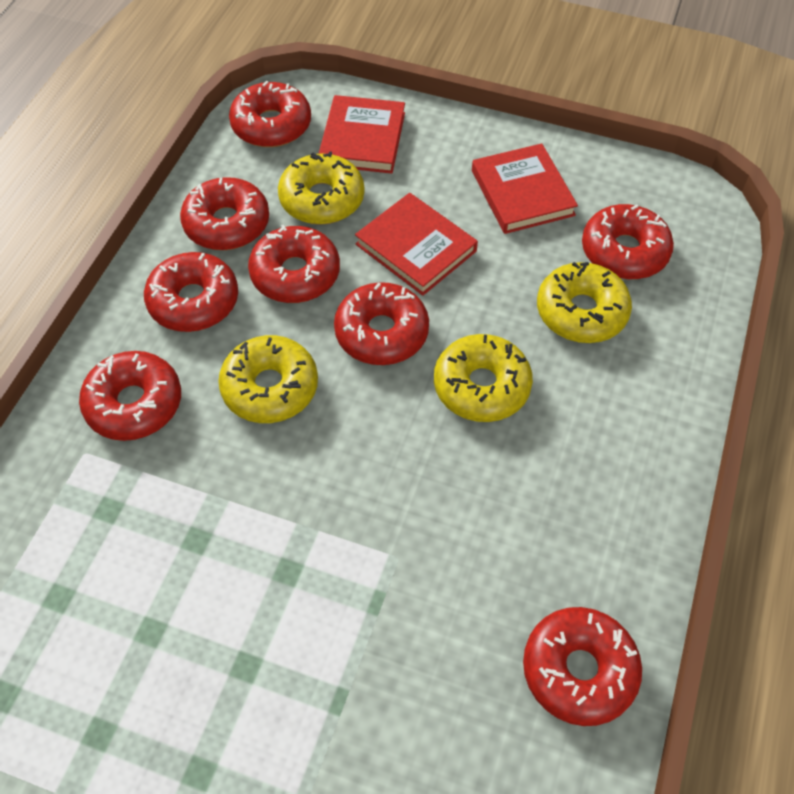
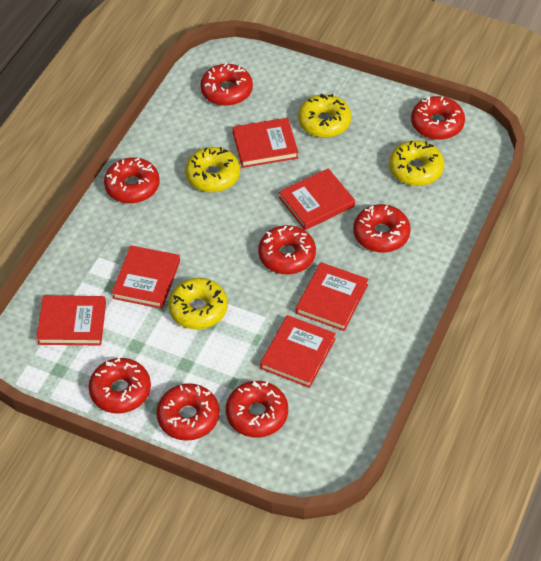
red book: 3 -> 6

